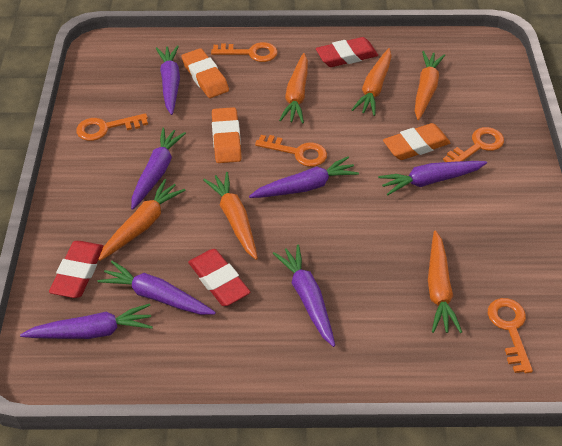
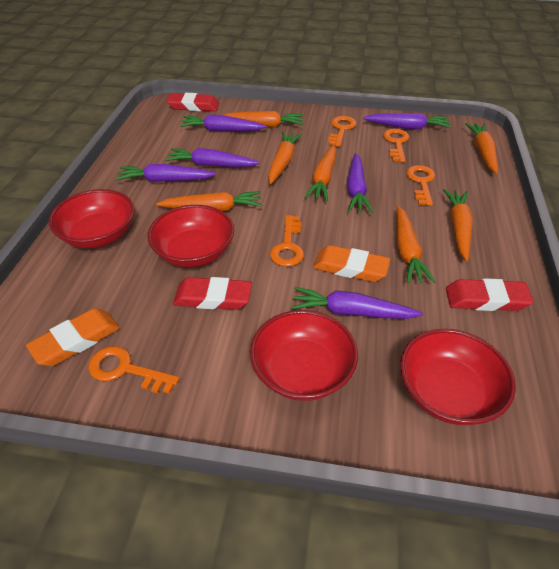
orange carrot: 6 -> 7
orange eraser: 3 -> 2
purple carrot: 7 -> 6
red bowl: 0 -> 4

